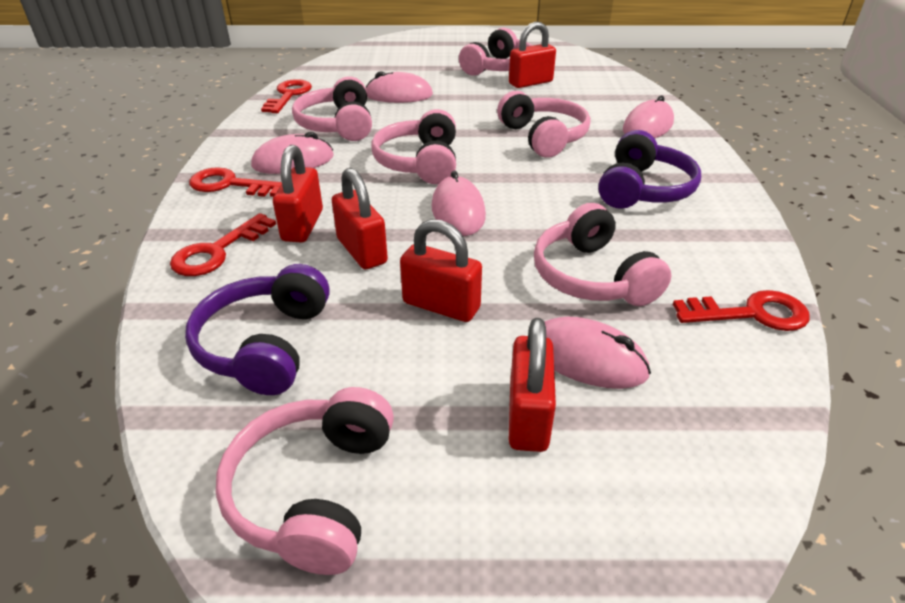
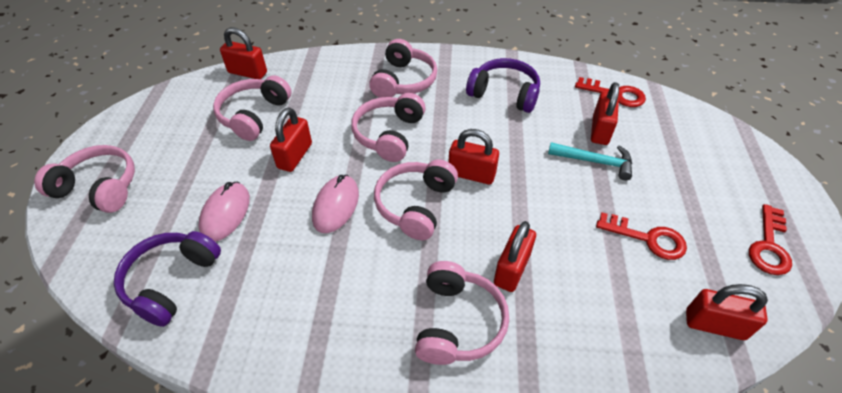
pink mouse: 5 -> 2
red key: 4 -> 3
red padlock: 5 -> 6
turquoise hammer: 0 -> 1

